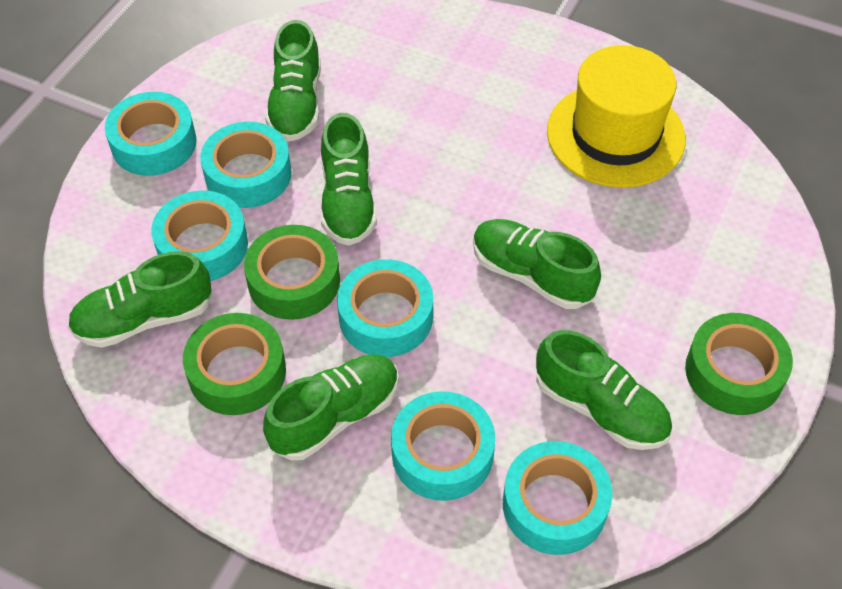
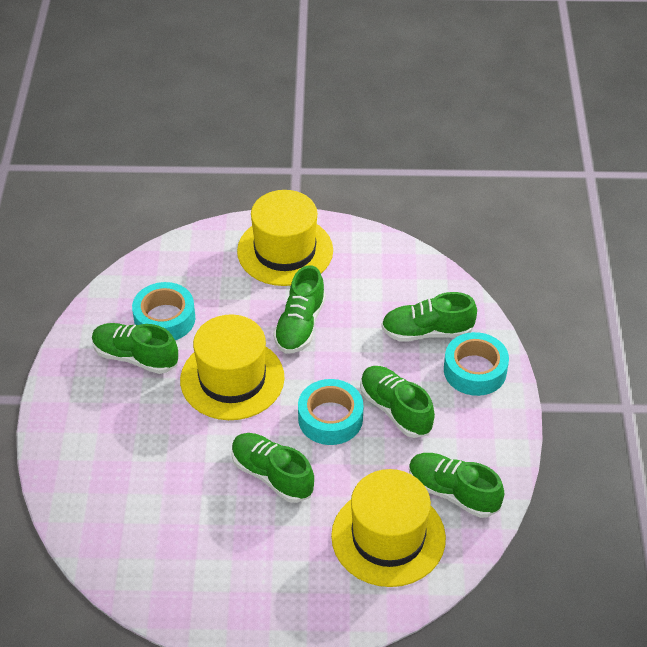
green tape: 3 -> 0
turquoise tape: 6 -> 3
yellow hat: 1 -> 3

